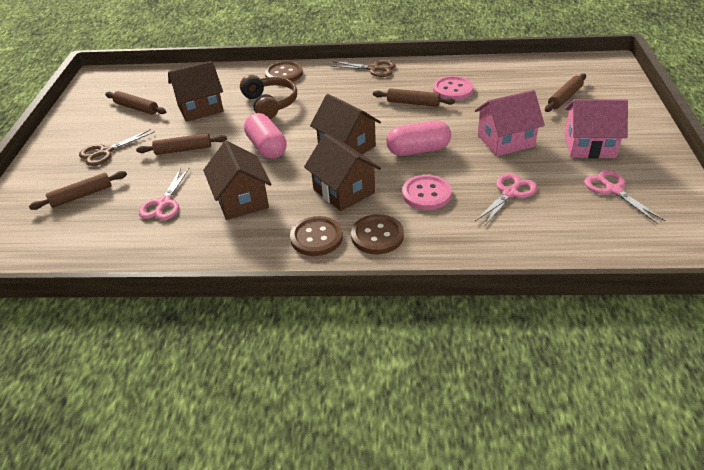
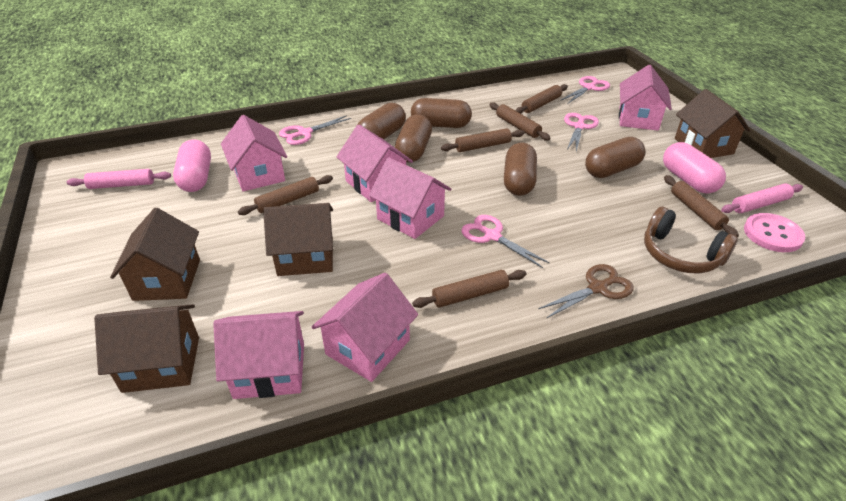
brown button: 3 -> 0
brown capsule: 0 -> 5
brown rolling pin: 5 -> 6
brown scissors: 2 -> 1
pink button: 2 -> 1
pink house: 2 -> 6
pink rolling pin: 0 -> 2
pink scissors: 3 -> 4

